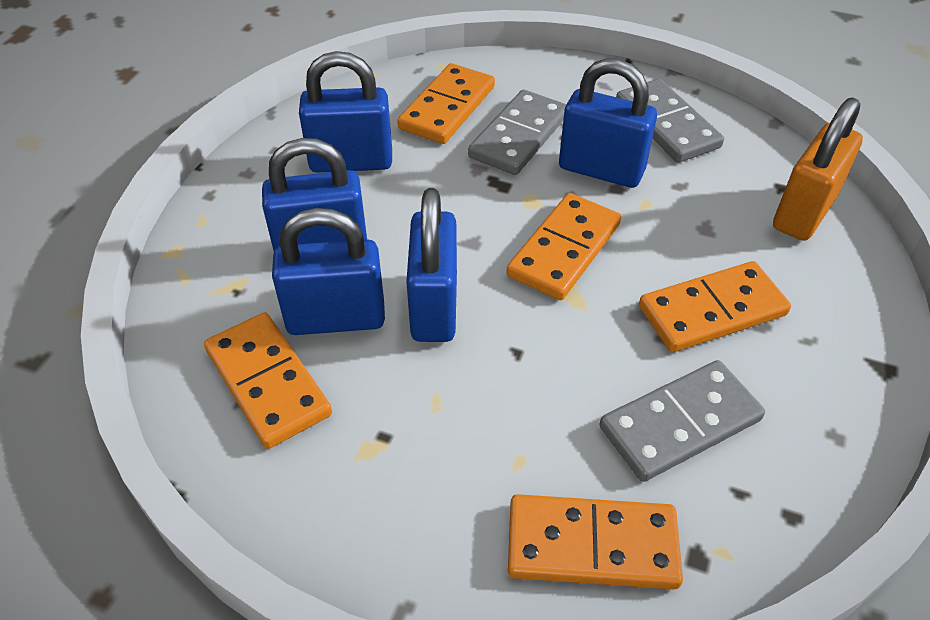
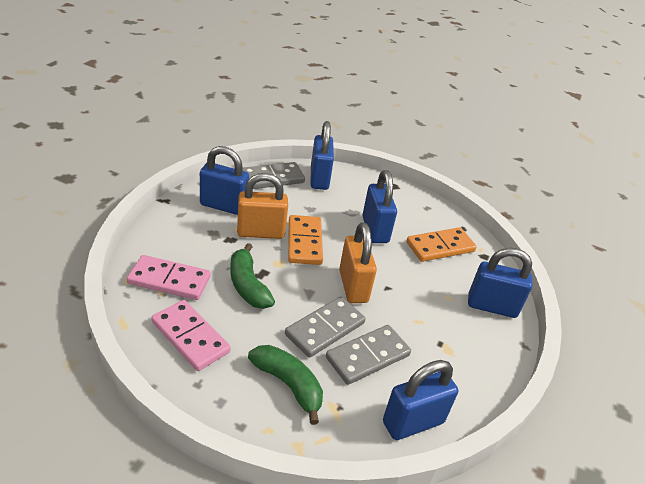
green banana: 0 -> 2
orange domino: 5 -> 2
orange padlock: 1 -> 2
pink domino: 0 -> 2

